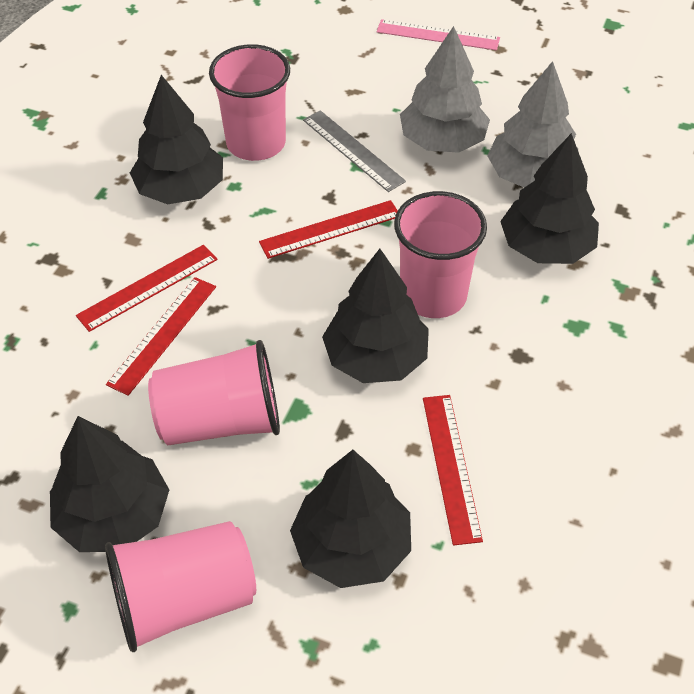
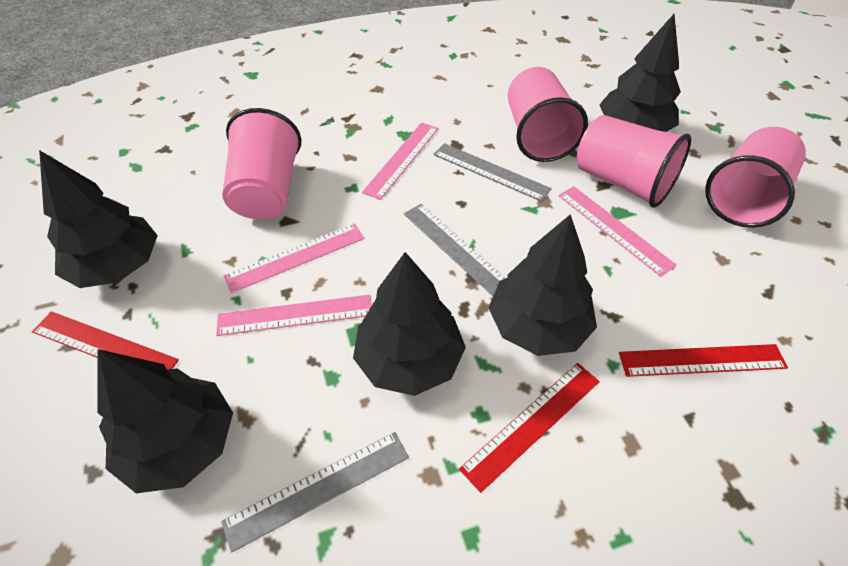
grey ruler: 1 -> 3
grey tree: 2 -> 0
pink ruler: 1 -> 4
red ruler: 4 -> 3

